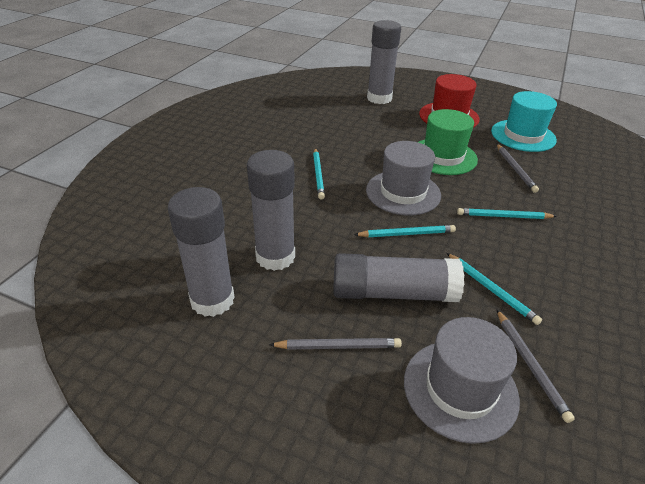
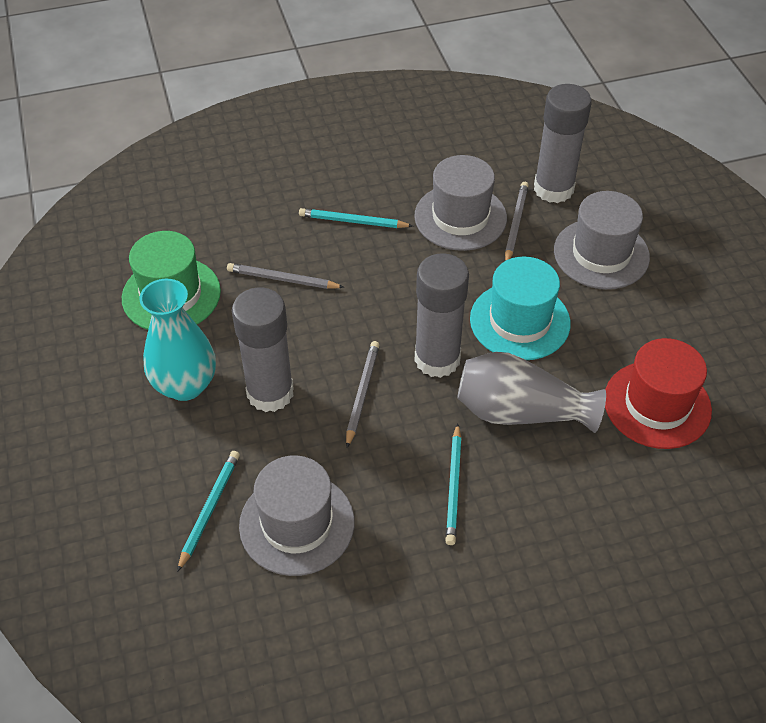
grey glue stick: 4 -> 3
grey hat: 2 -> 3
grey vase: 0 -> 1
turquoise pencil: 4 -> 3
turquoise vase: 0 -> 1

